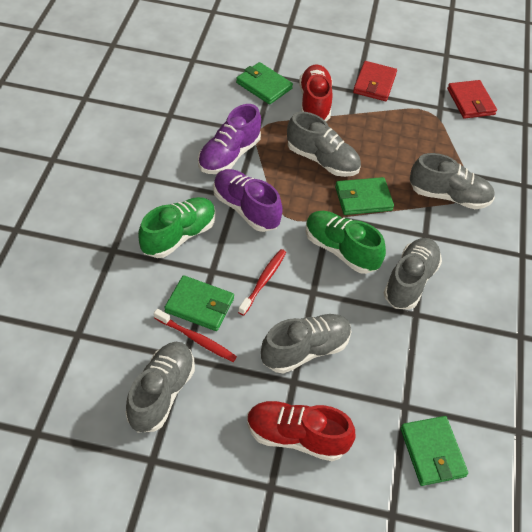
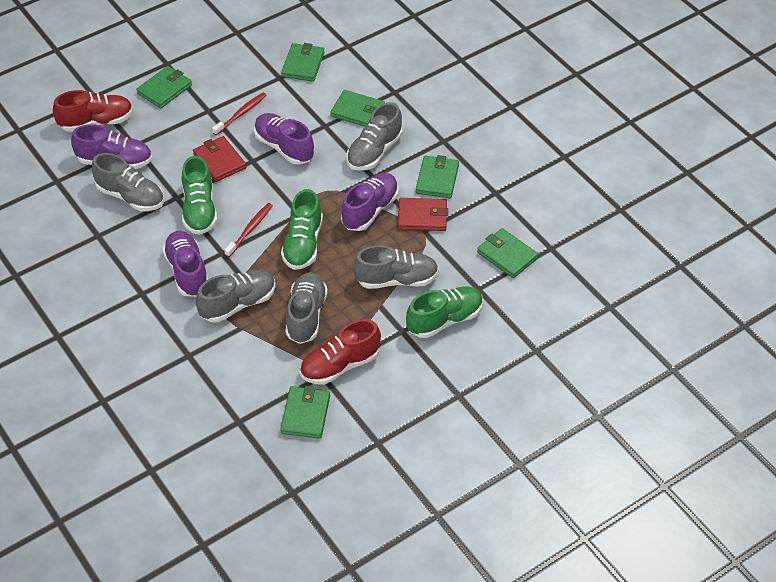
green shoe: 2 -> 3
green wallet: 4 -> 6
purple shoe: 2 -> 4

